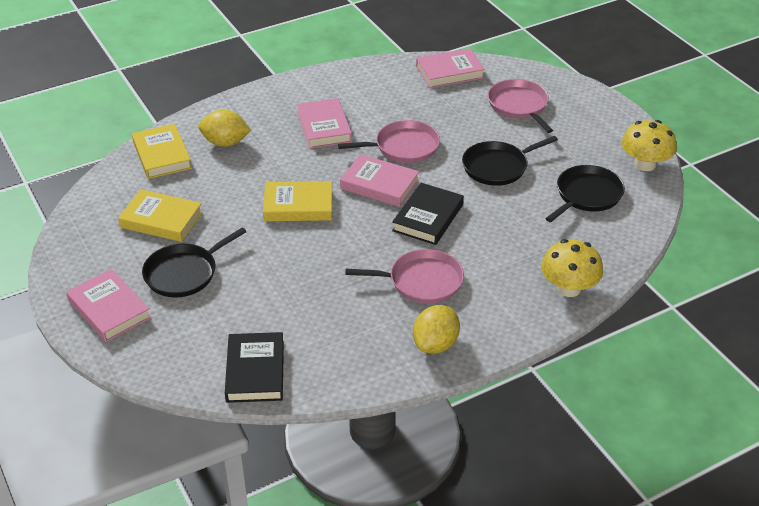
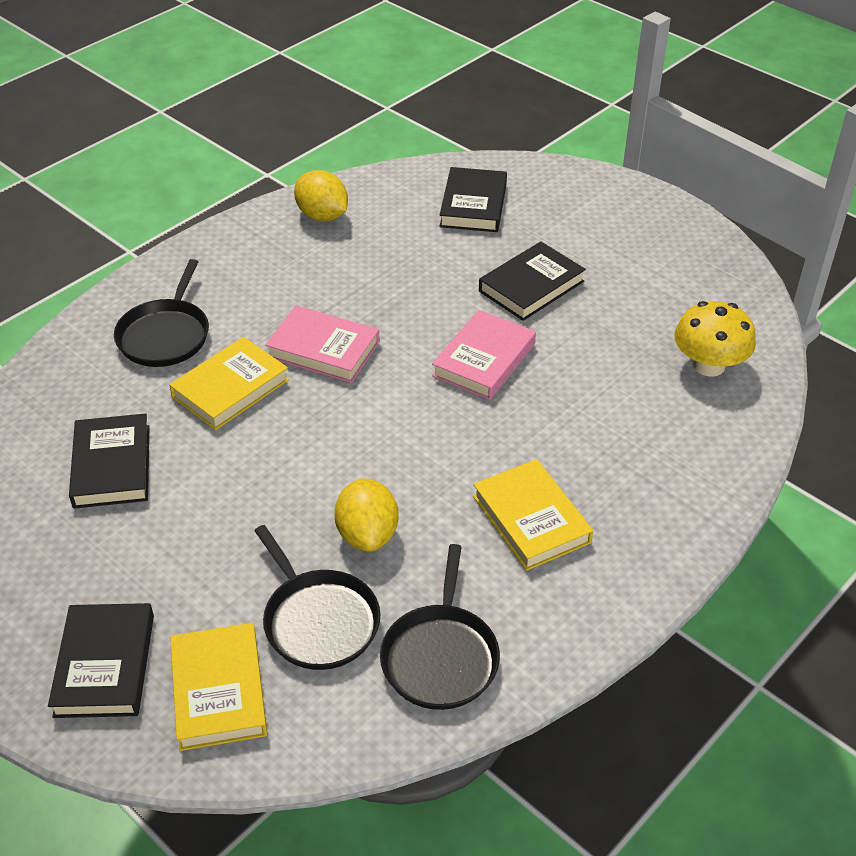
black book: 2 -> 4
pink book: 4 -> 2
pink pan: 3 -> 0
yellow mushroom: 2 -> 1

